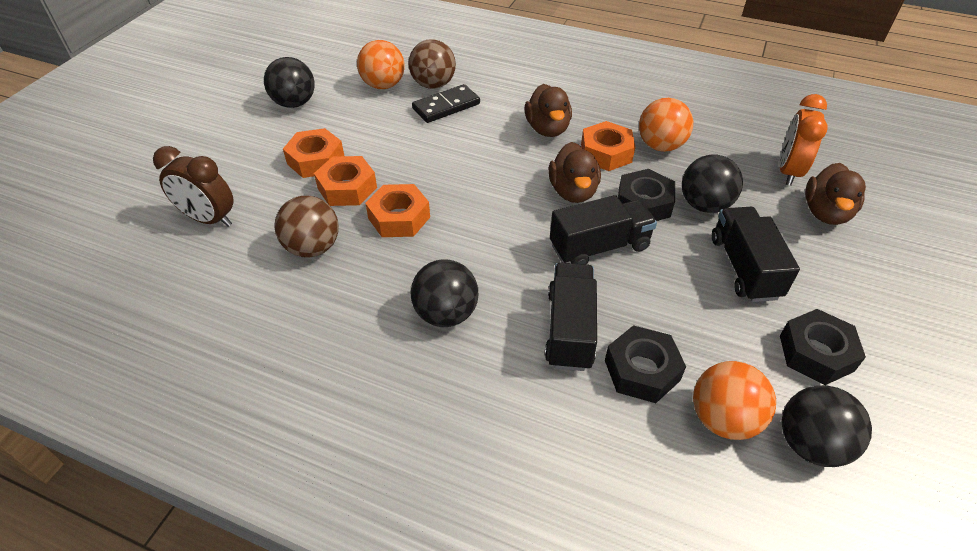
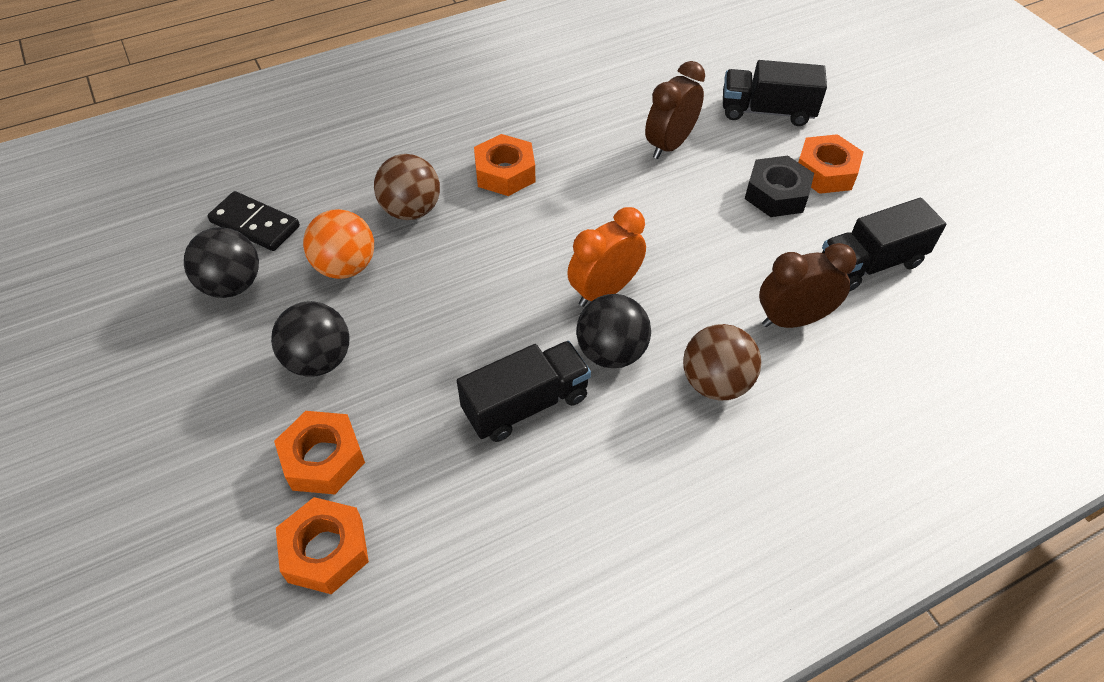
black ball: 4 -> 3
black nut: 3 -> 1
brown clock: 1 -> 2
brown duck: 3 -> 0
orange ball: 3 -> 1

